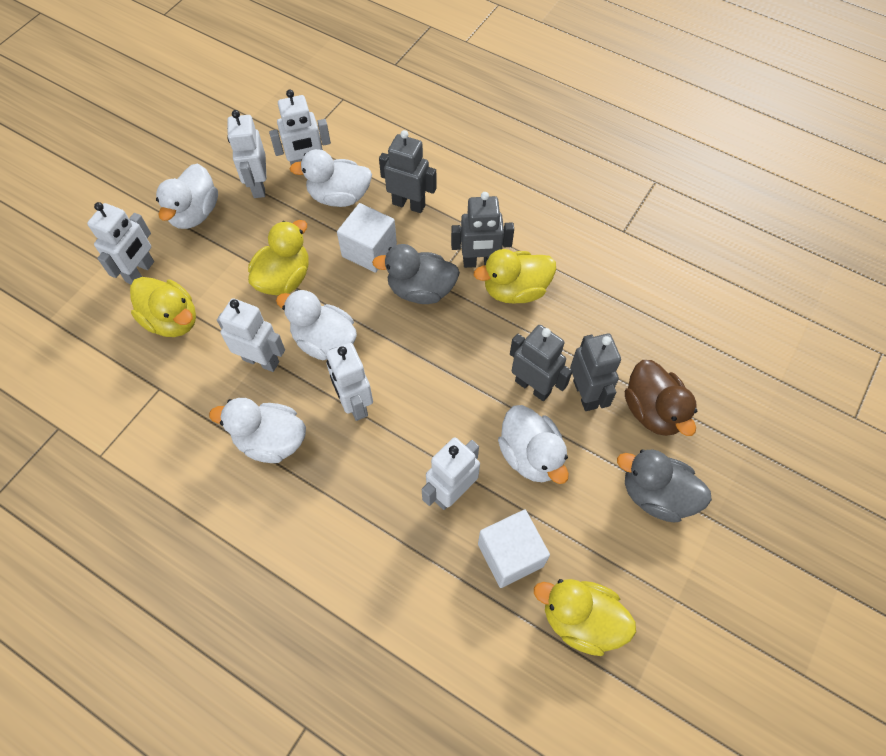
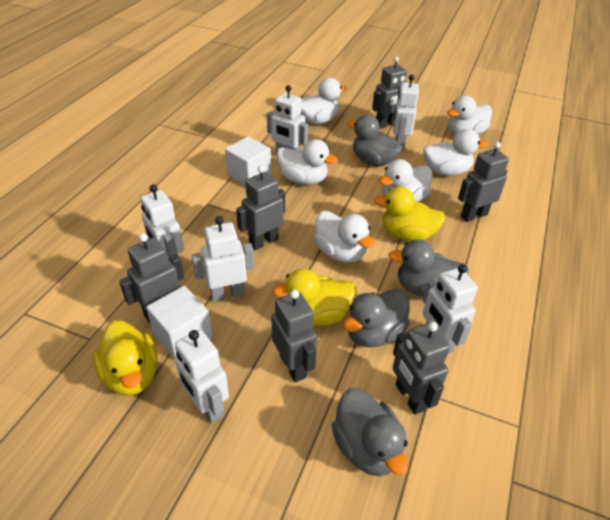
brown duck: 1 -> 0
grey duck: 2 -> 4
grey robot: 4 -> 6
white duck: 5 -> 6
yellow duck: 4 -> 3

